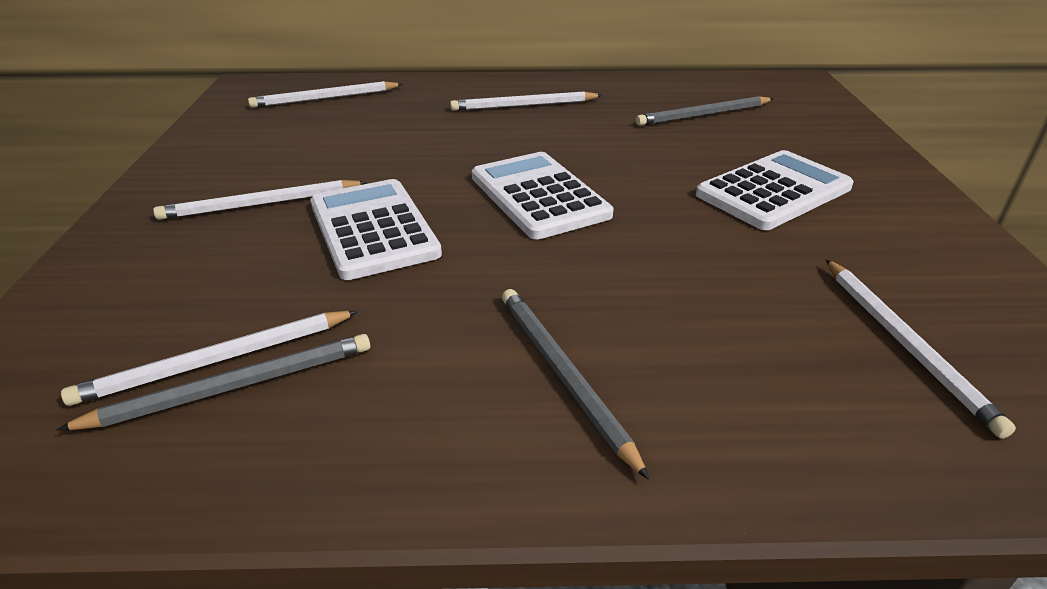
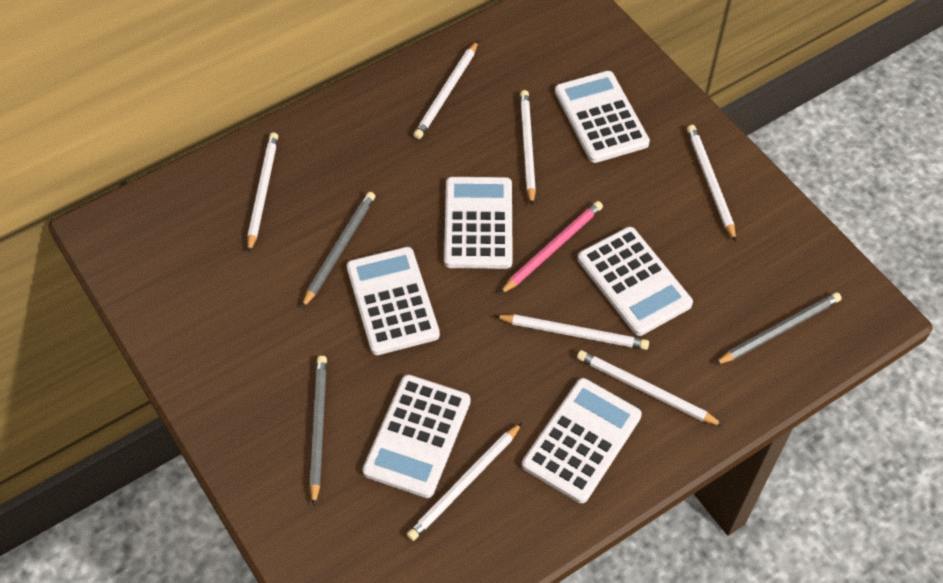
pink pencil: 0 -> 1
white calculator: 3 -> 6
white pencil: 5 -> 7

